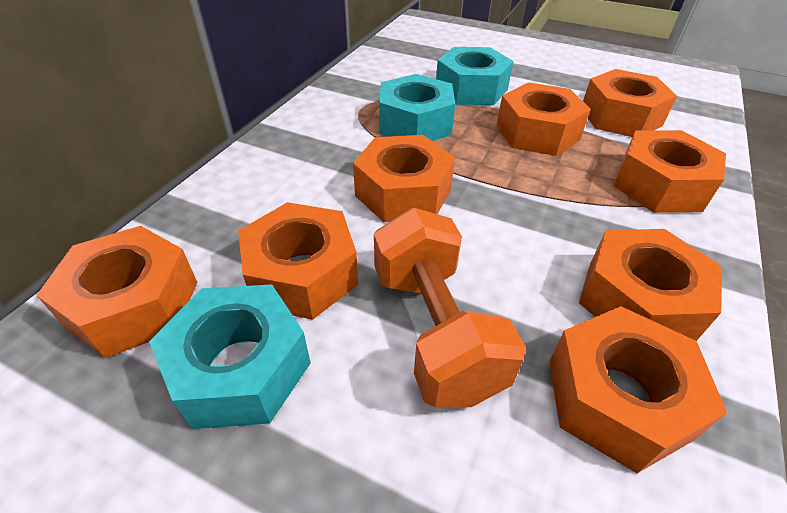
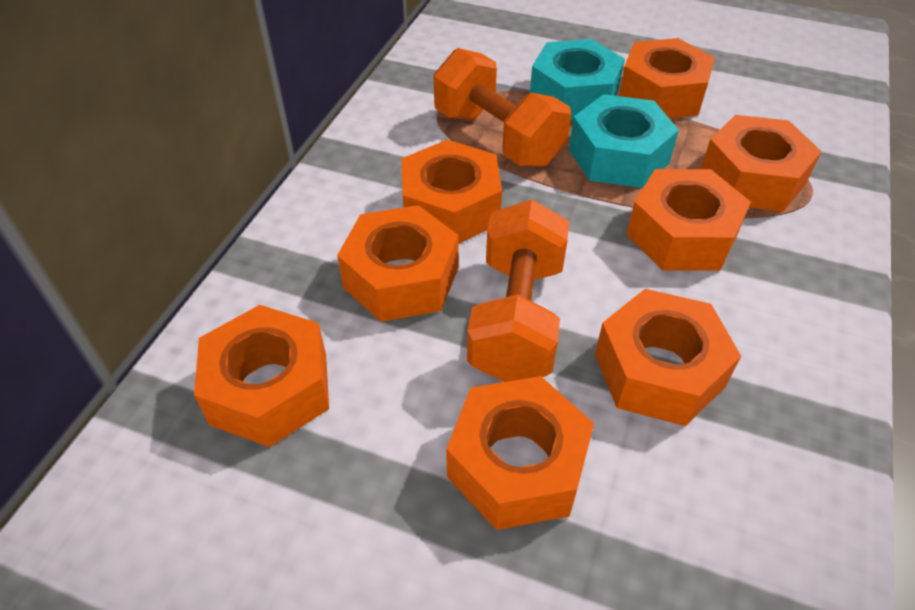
orange dumbbell: 1 -> 2
turquoise nut: 3 -> 2

